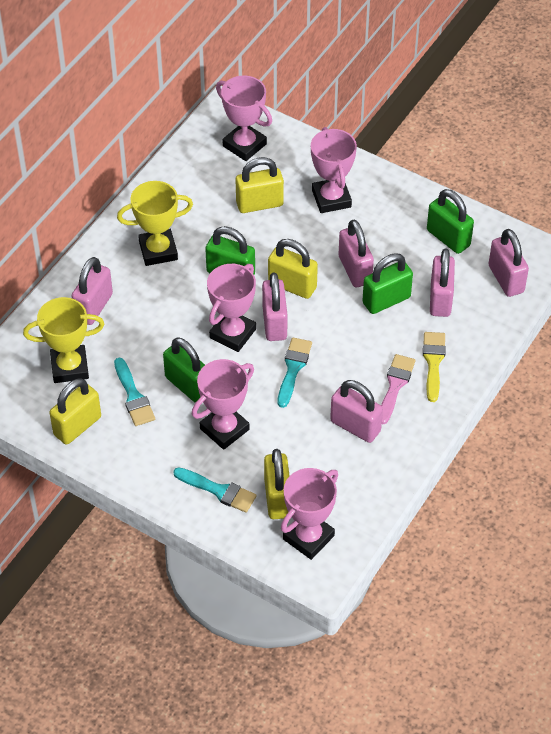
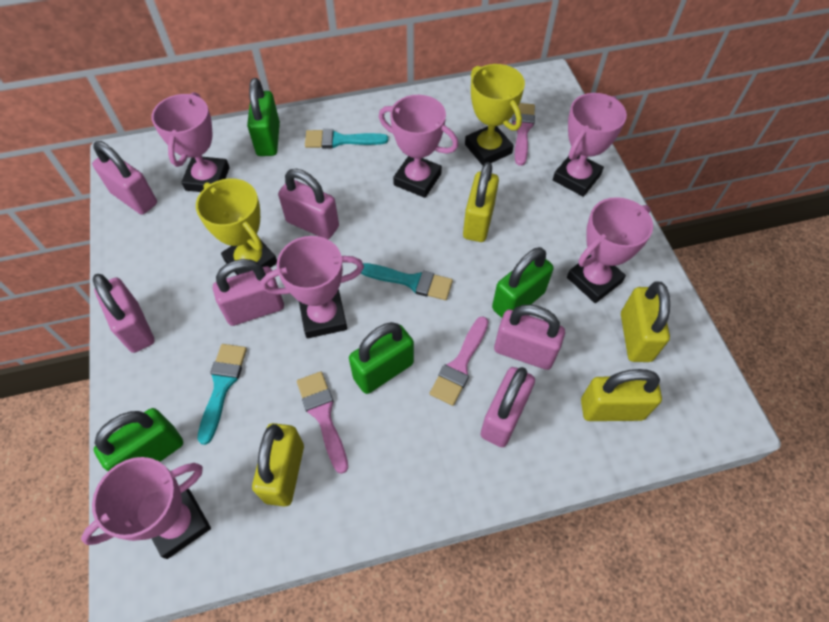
pink brush: 1 -> 3
pink trophy: 5 -> 6
yellow brush: 1 -> 0

